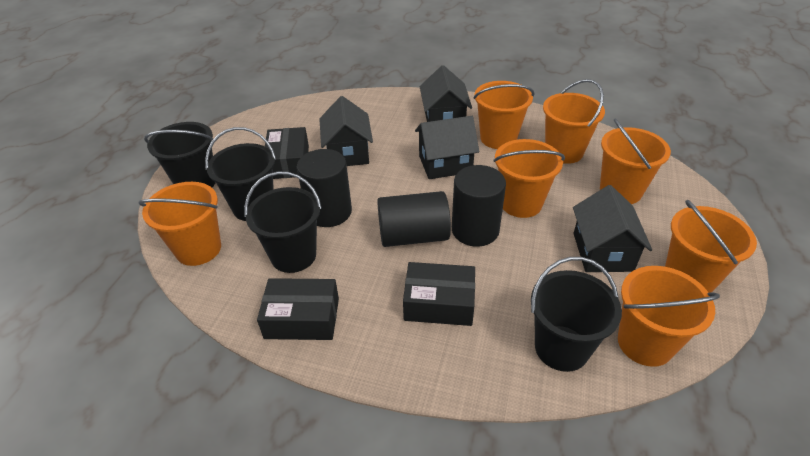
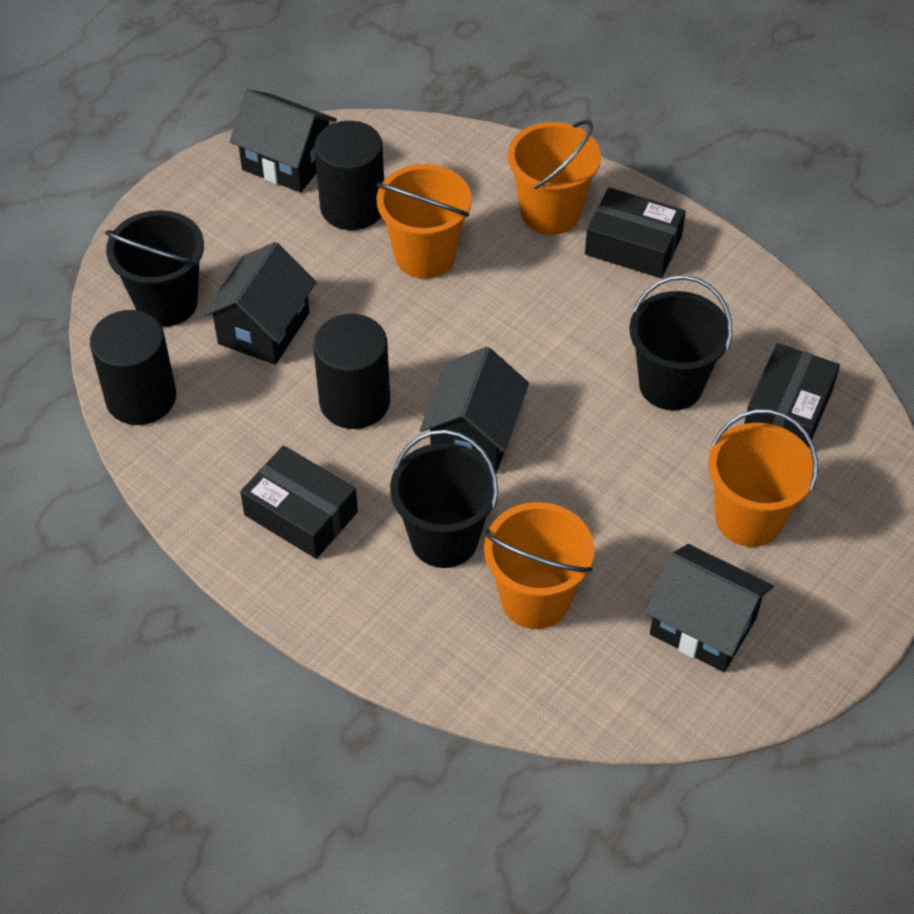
black bucket: 4 -> 3
orange bucket: 7 -> 4

